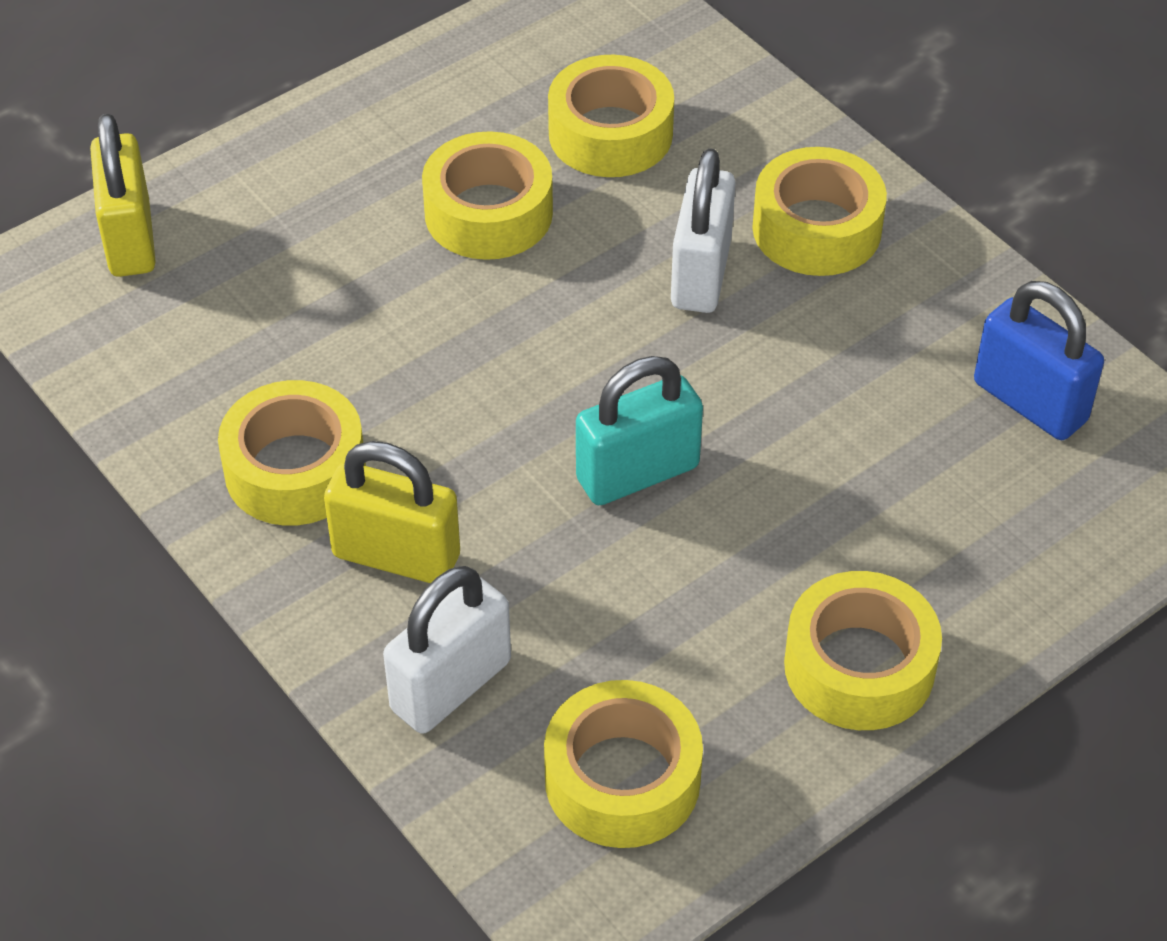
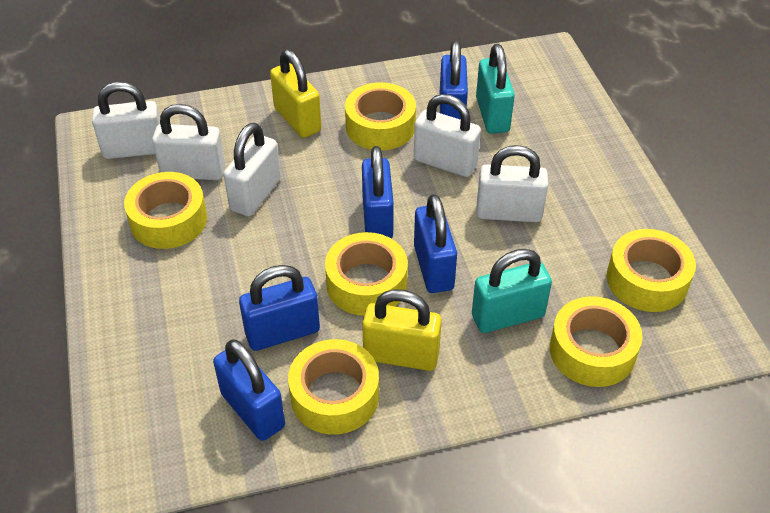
blue padlock: 1 -> 5
turquoise padlock: 1 -> 2
white padlock: 2 -> 5

